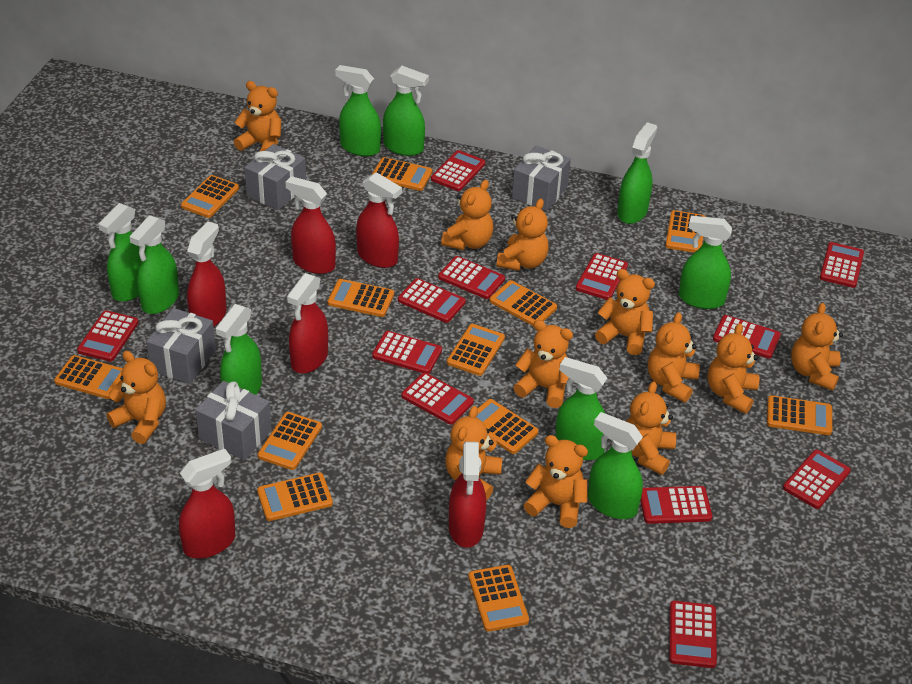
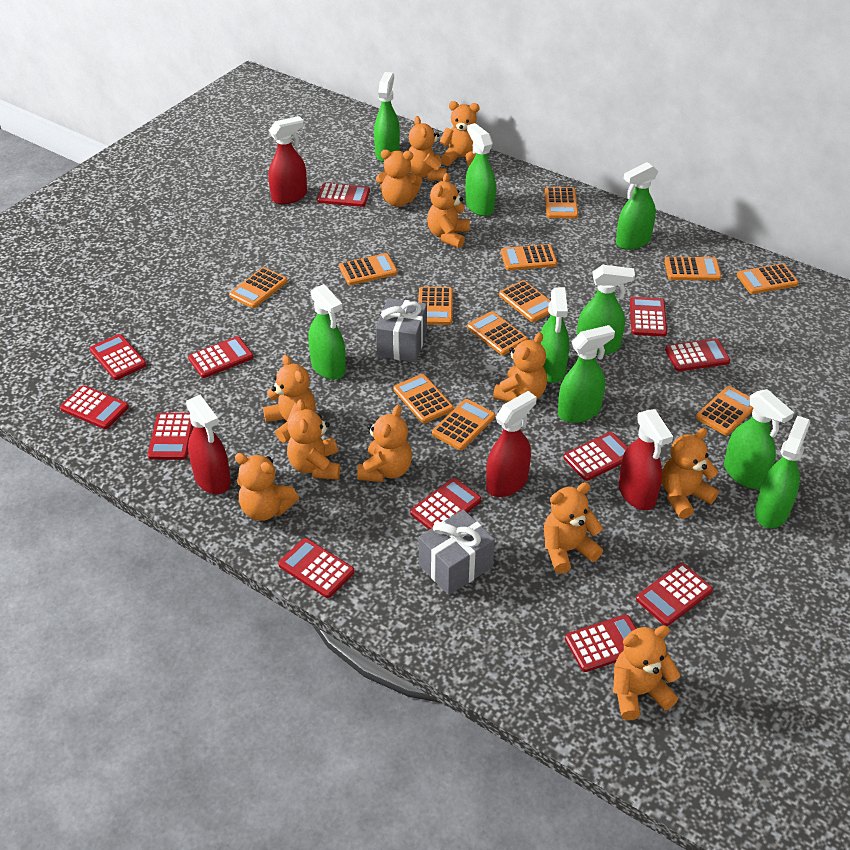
grey gift: 4 -> 2
red spray bottle: 6 -> 4

